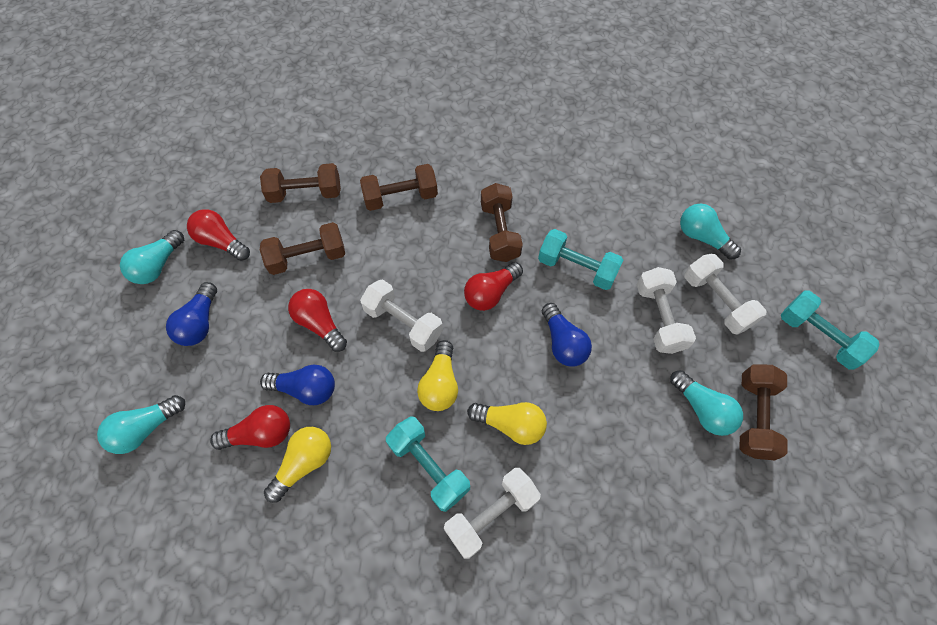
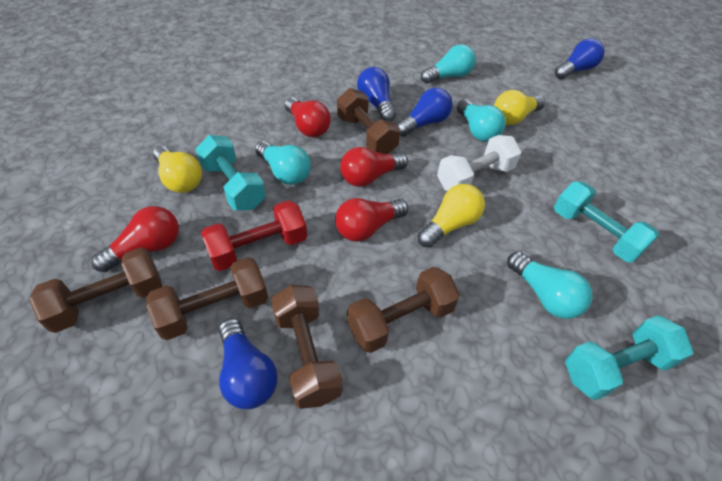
blue light bulb: 3 -> 4
red dumbbell: 0 -> 1
white dumbbell: 4 -> 1

